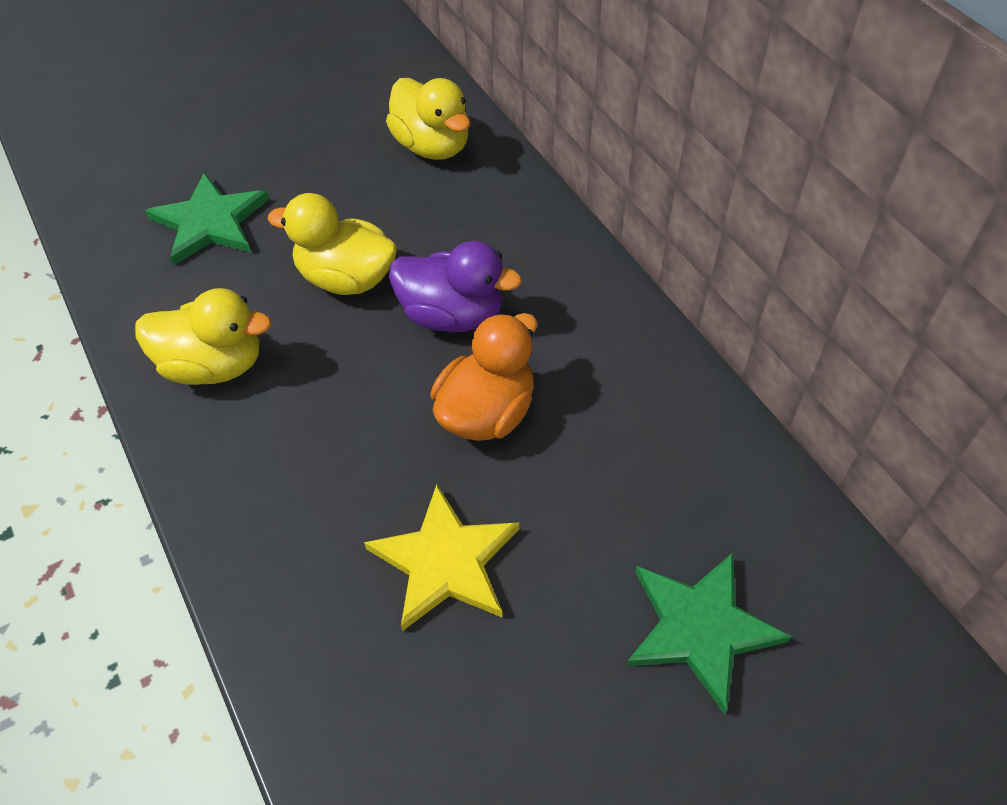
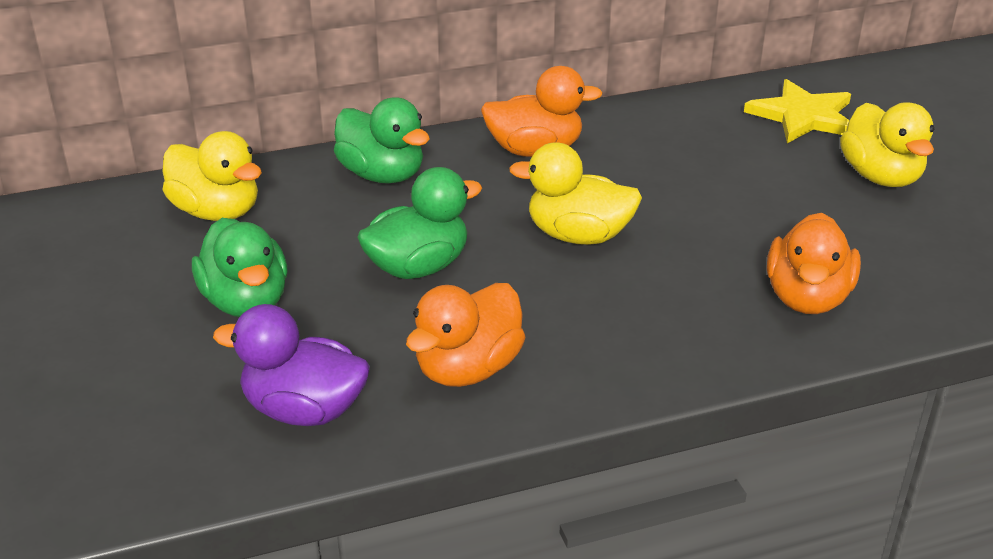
green duck: 0 -> 3
green star: 2 -> 0
orange duck: 1 -> 3

